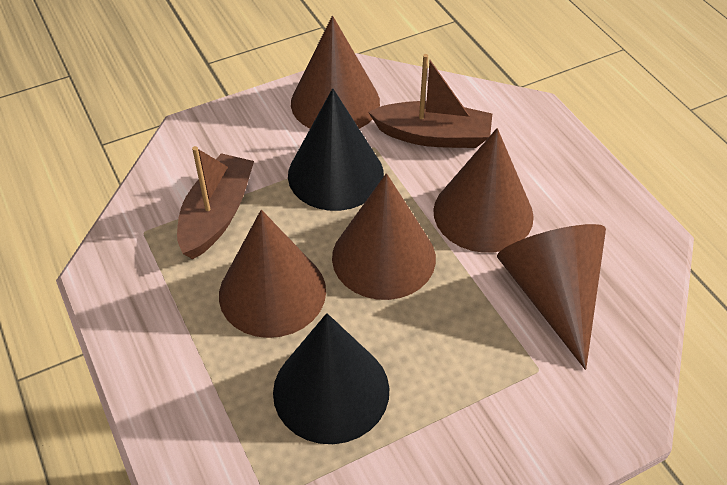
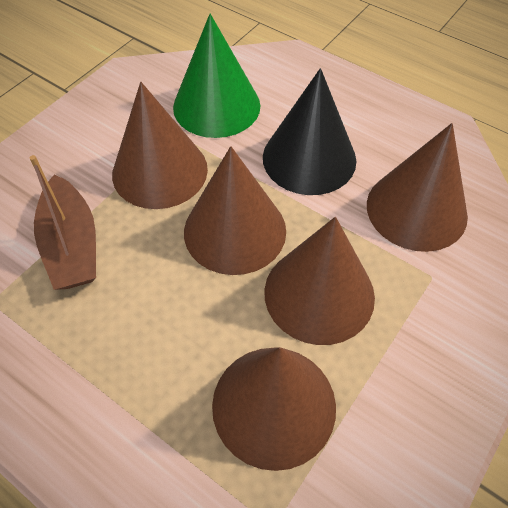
black cone: 2 -> 1
brown boat: 2 -> 1
green cone: 0 -> 1

